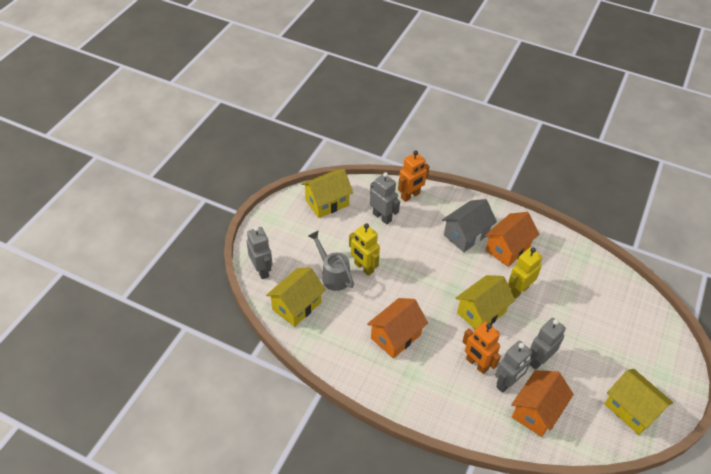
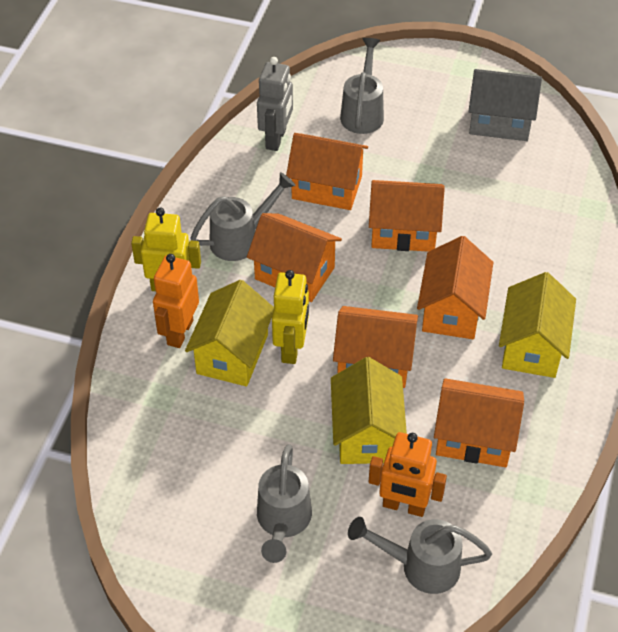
grey robot: 4 -> 1
grey watering can: 1 -> 4
orange house: 3 -> 6
yellow house: 4 -> 3

